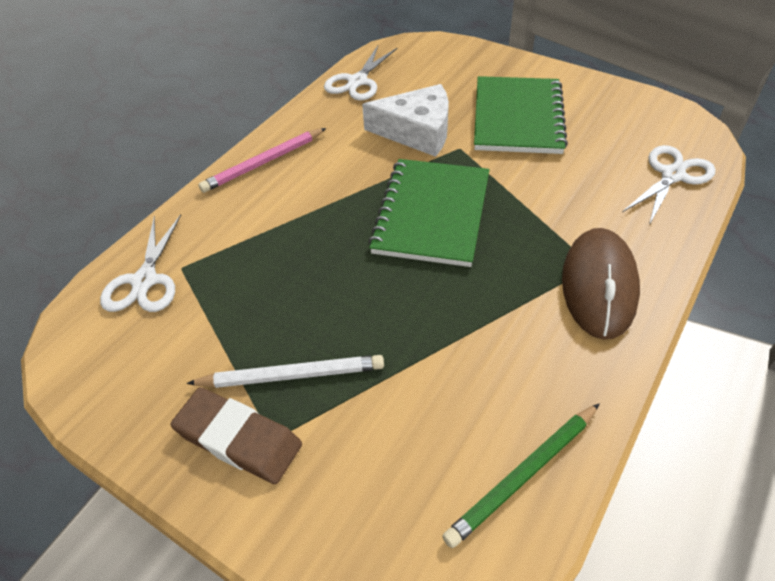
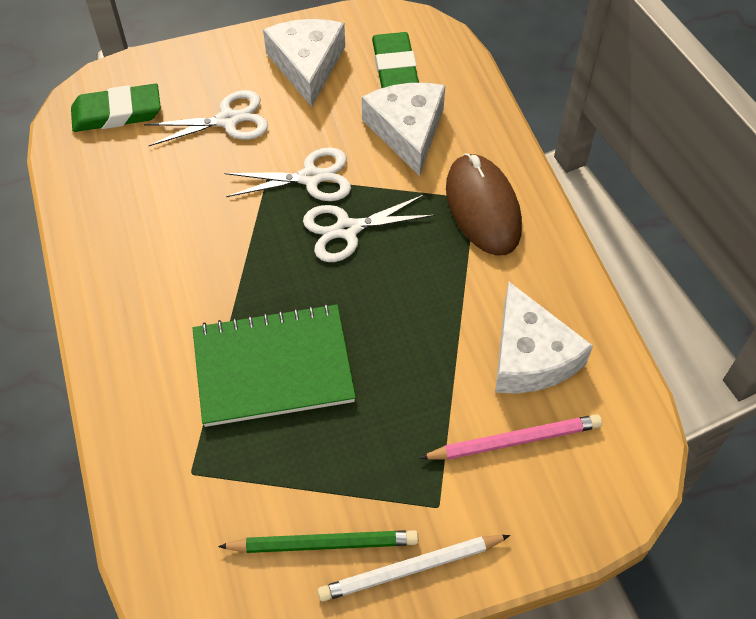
brown eraser: 1 -> 0
green eraser: 0 -> 2
green notebook: 2 -> 1
white cheese: 1 -> 3

